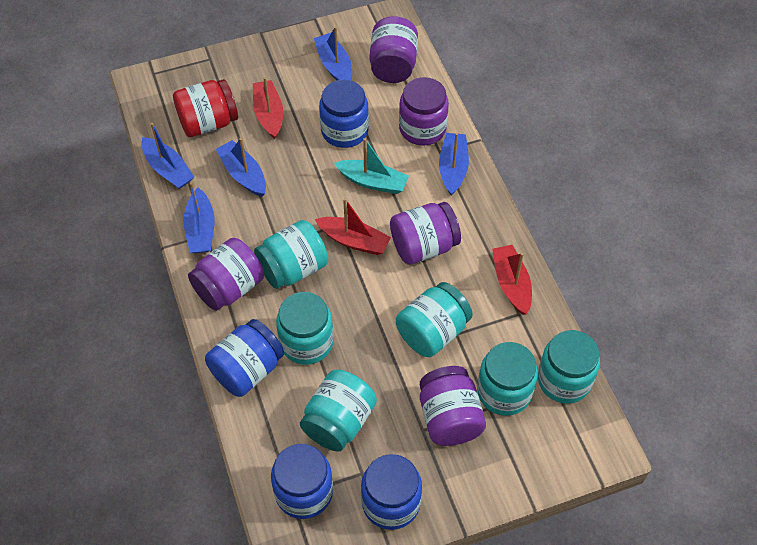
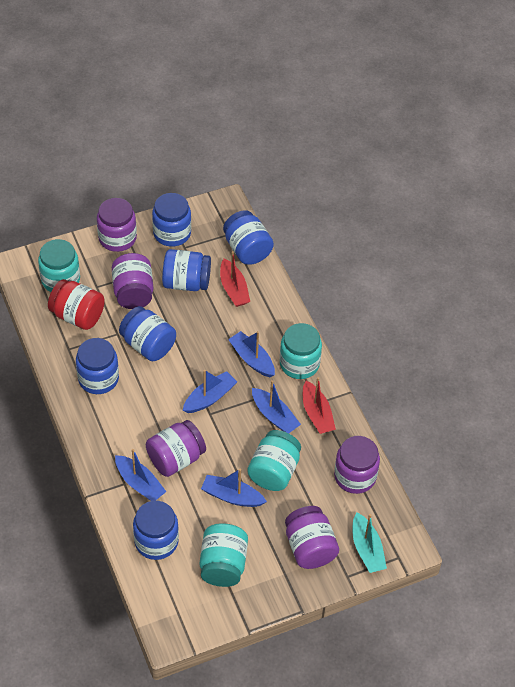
blue jar: 4 -> 6
red boat: 3 -> 2
turquoise jar: 6 -> 4

